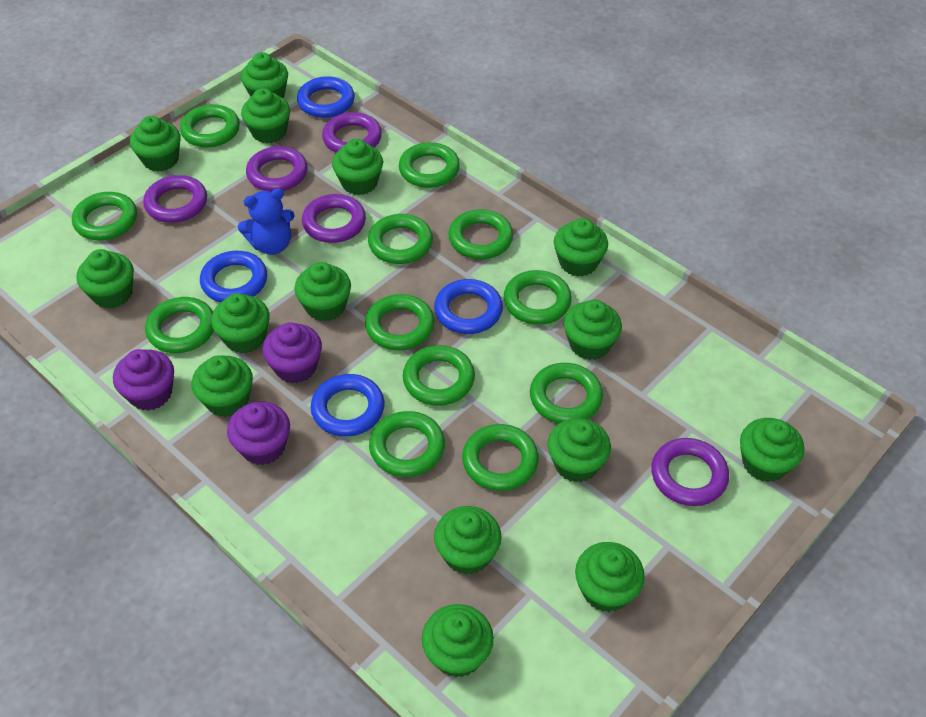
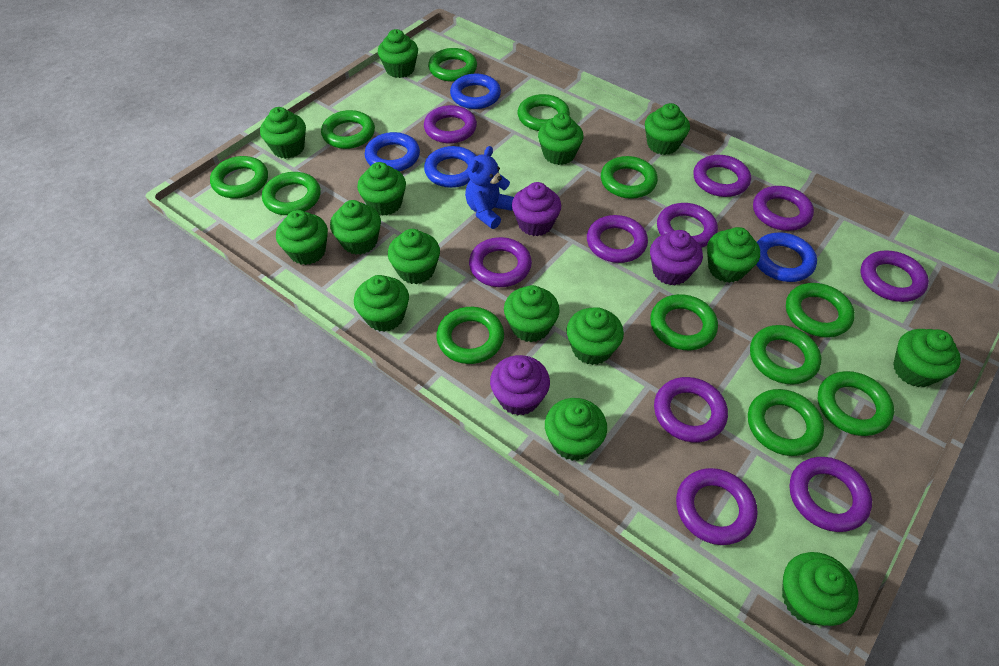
purple ring: 5 -> 10

